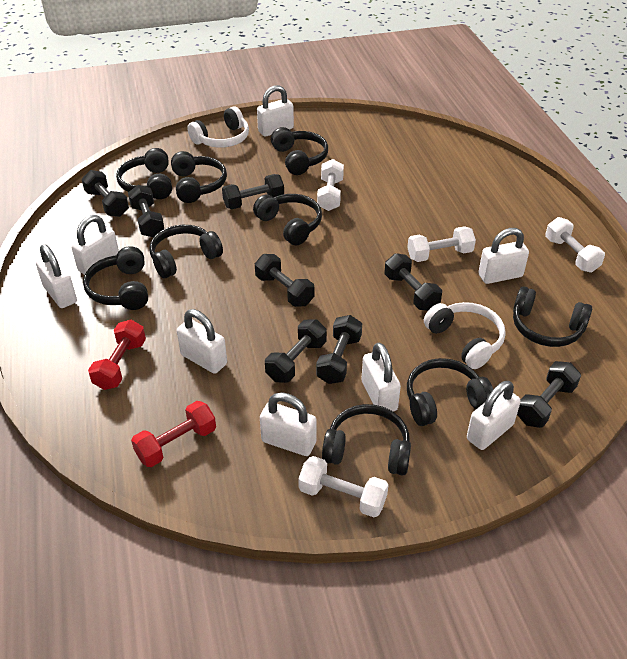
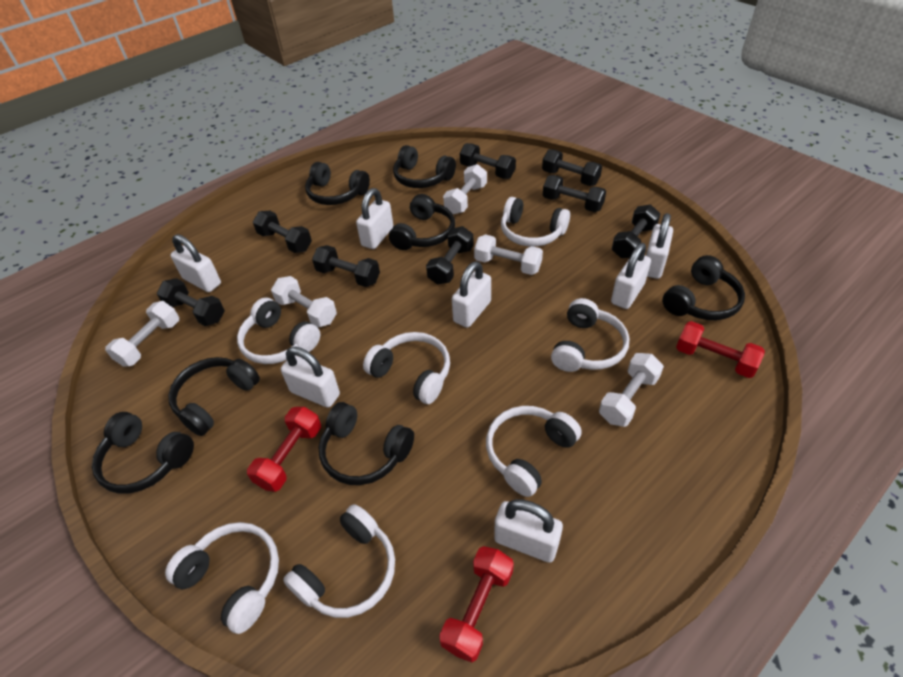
black headphones: 9 -> 7
red dumbbell: 2 -> 3
white dumbbell: 4 -> 5
white headphones: 2 -> 7
white padlock: 8 -> 7

